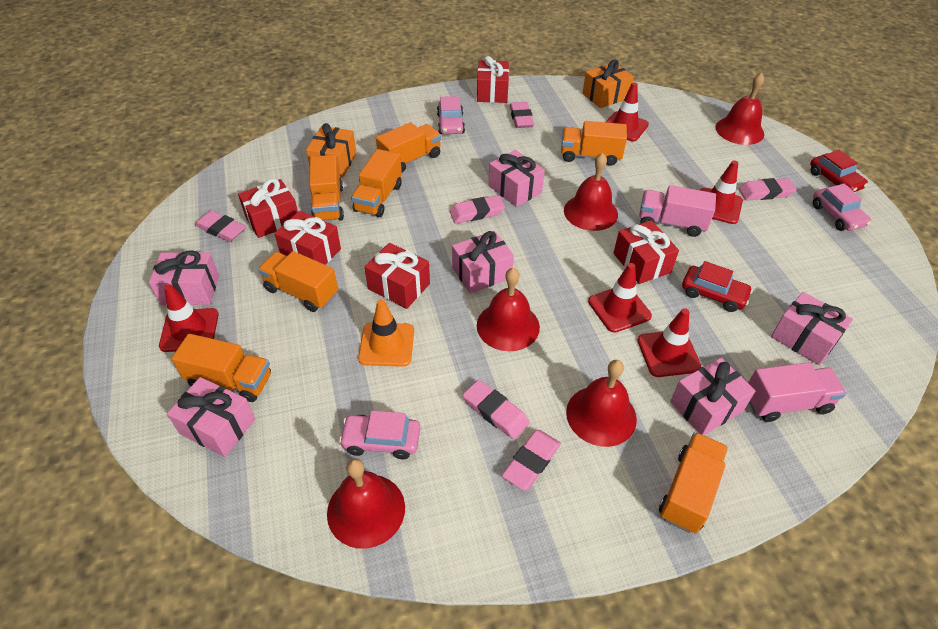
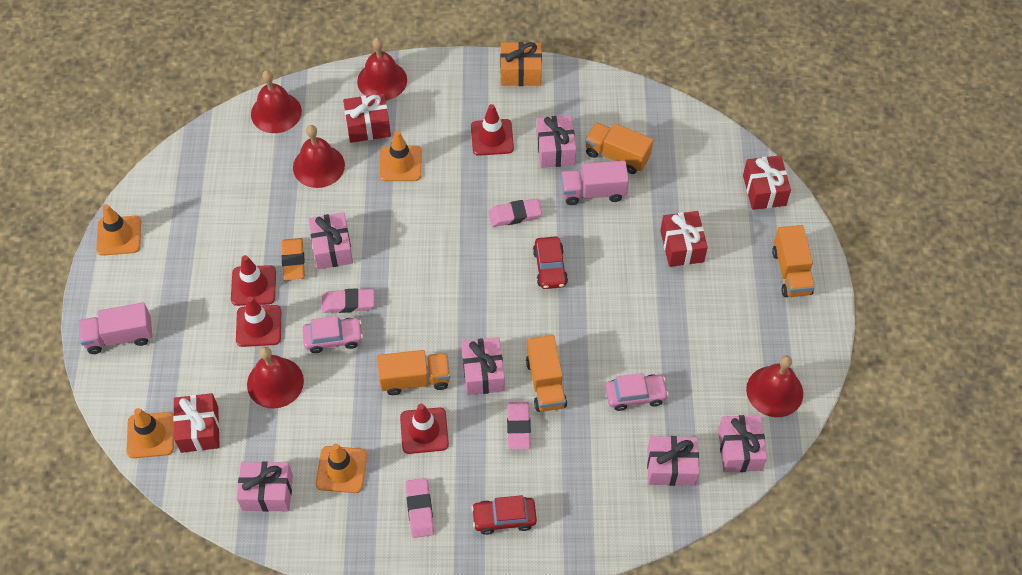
orange eraser: 0 -> 1
orange gift: 2 -> 1
orange traffic cone: 1 -> 4
orange truck: 7 -> 4
pink car: 3 -> 2
pink eraser: 6 -> 4
red gift: 5 -> 4
red traffic cone: 5 -> 4

